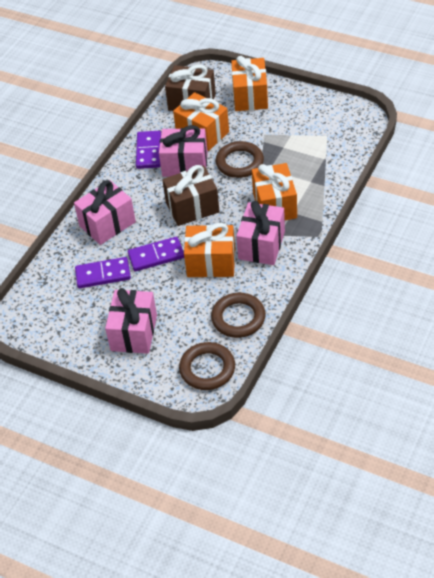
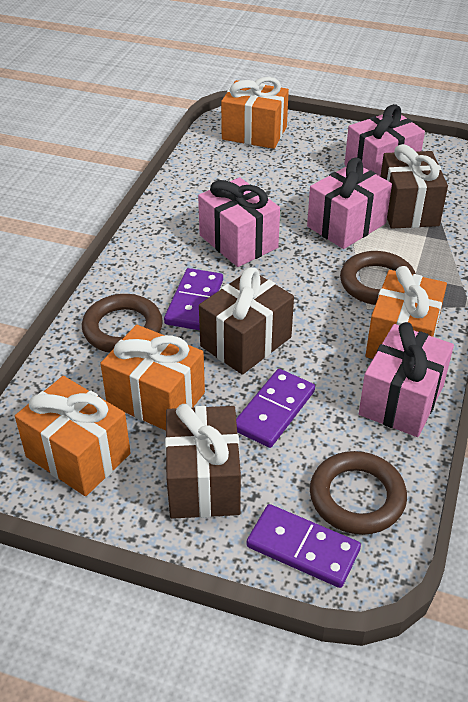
brown gift: 2 -> 3

